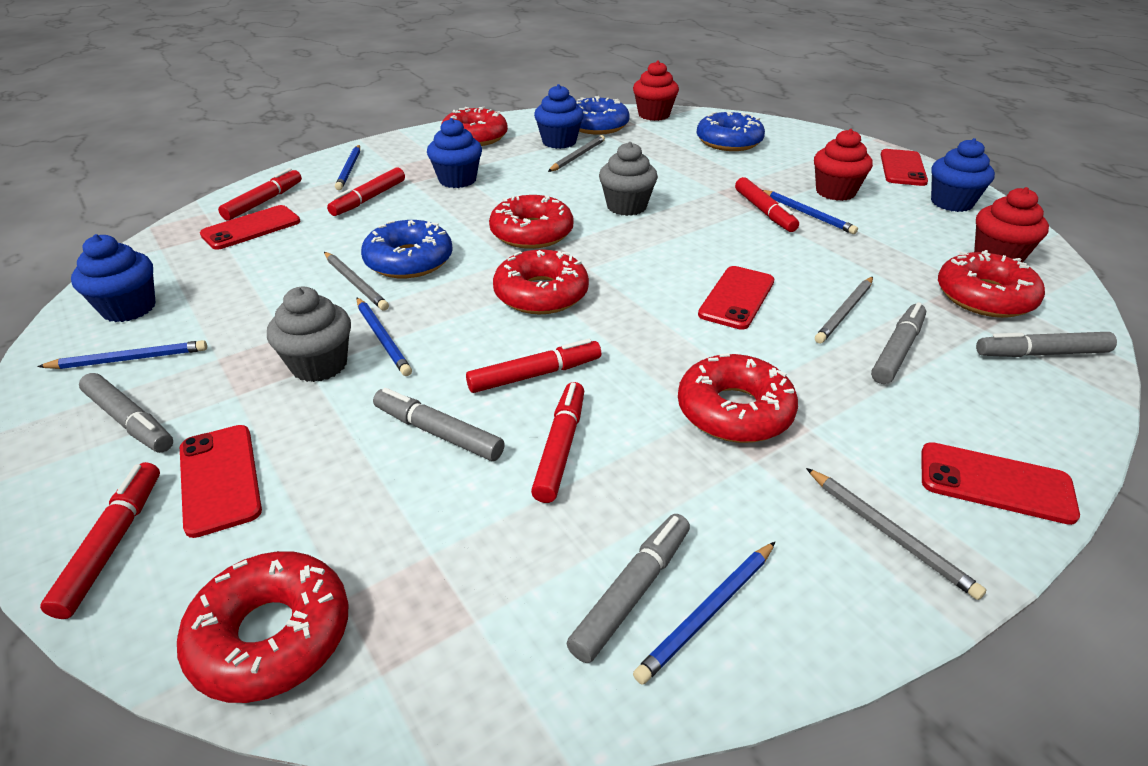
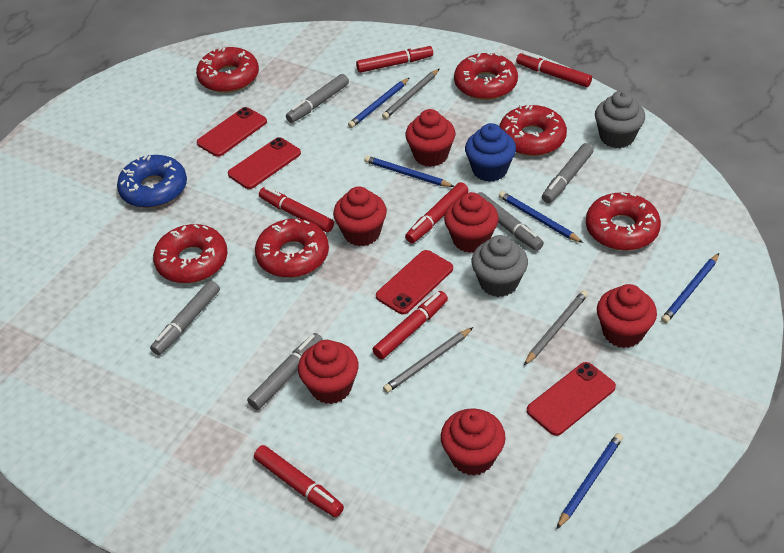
blue cupcake: 4 -> 1
blue donut: 3 -> 1
grey pencil: 4 -> 3
red cupcake: 3 -> 6
red phone: 5 -> 4

